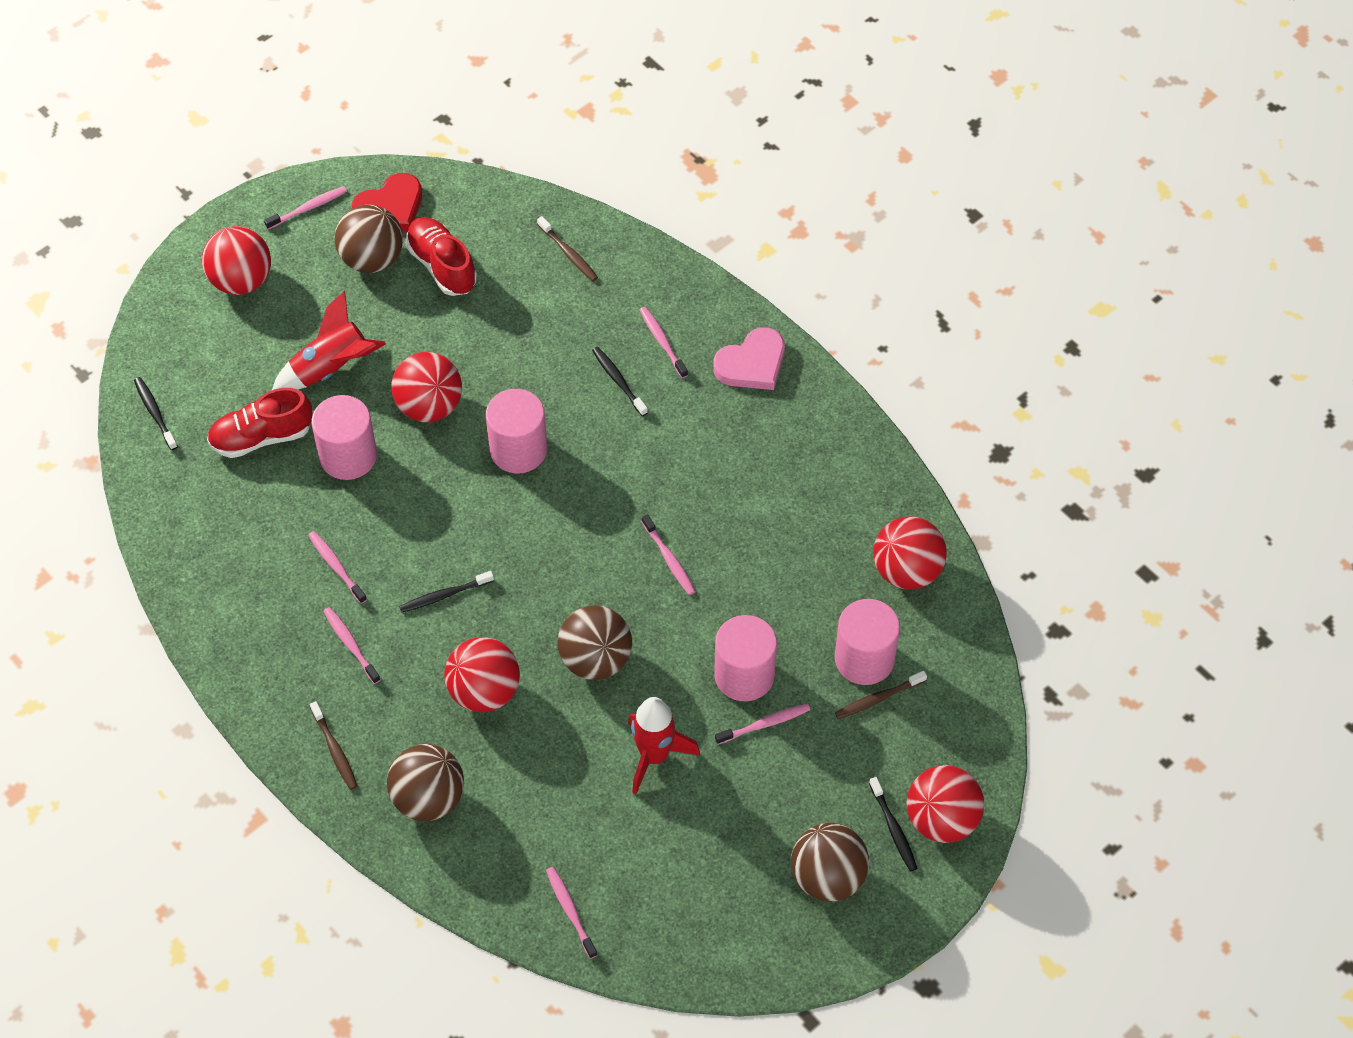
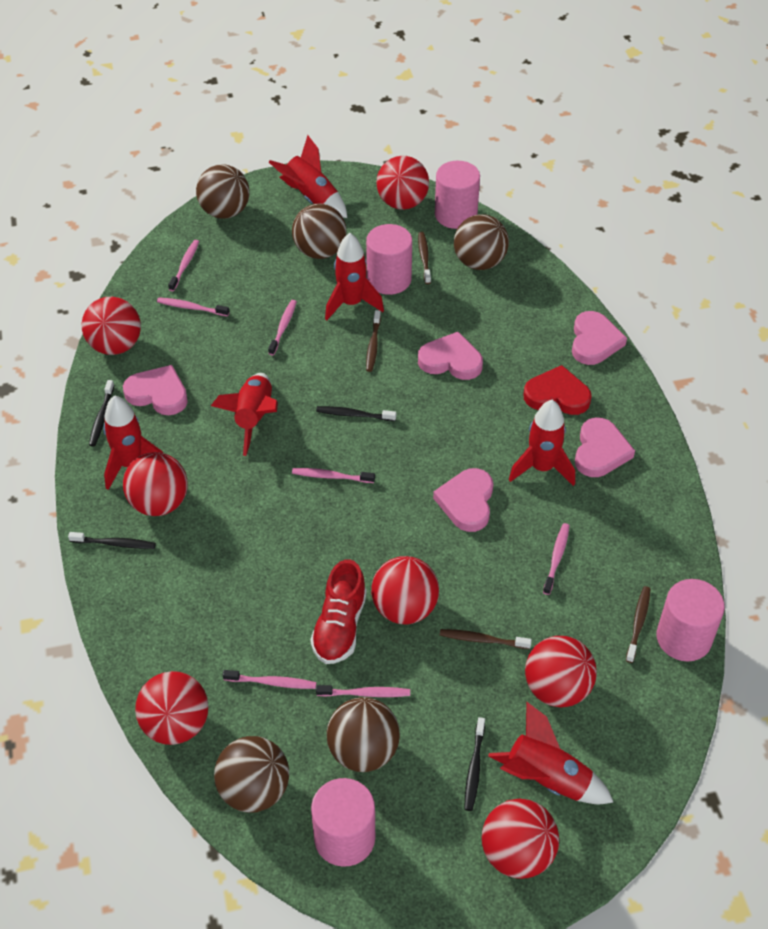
brown ball: 4 -> 5
brown toothbrush: 3 -> 4
pink heart: 1 -> 5
red ball: 5 -> 7
red rocket: 2 -> 6
red shoe: 2 -> 1

